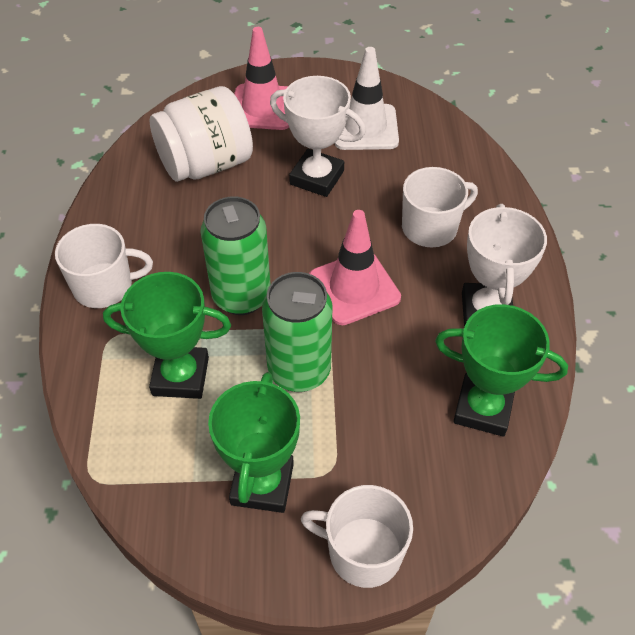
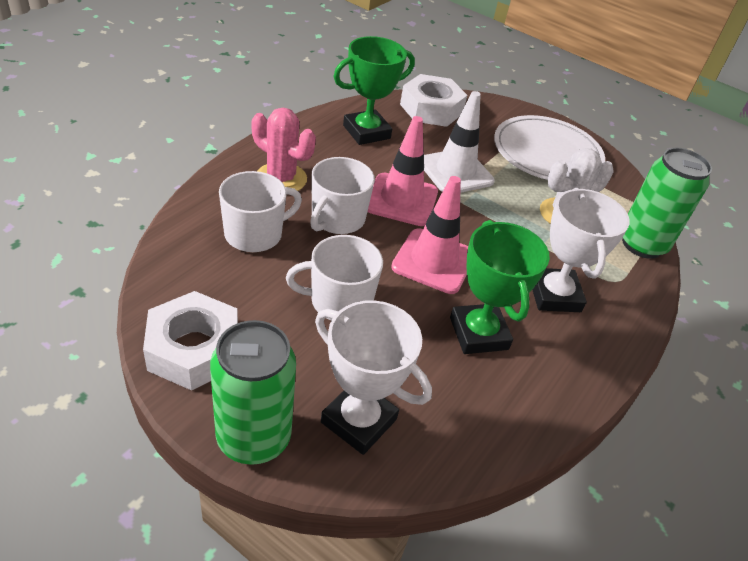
green trophy: 3 -> 2
pink cactus: 0 -> 1
white cactus: 0 -> 1
white jar: 1 -> 0
white nut: 0 -> 2
white plate: 0 -> 1

